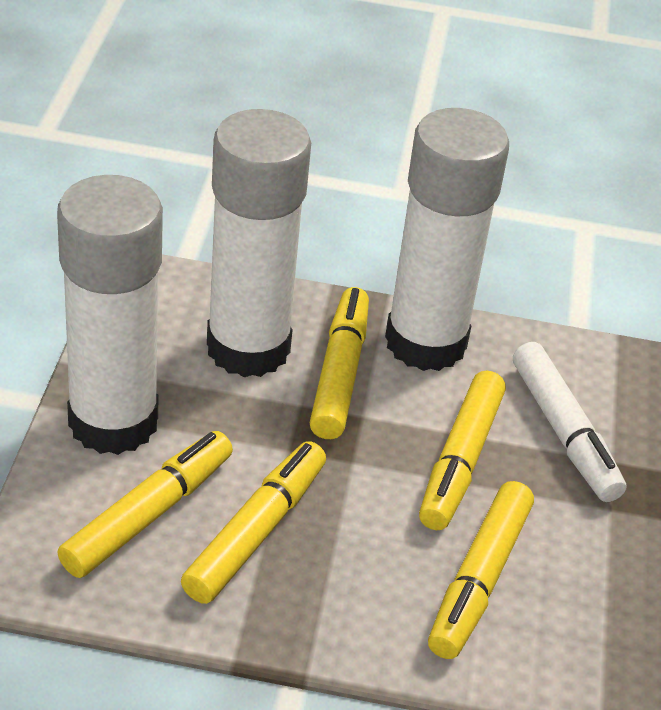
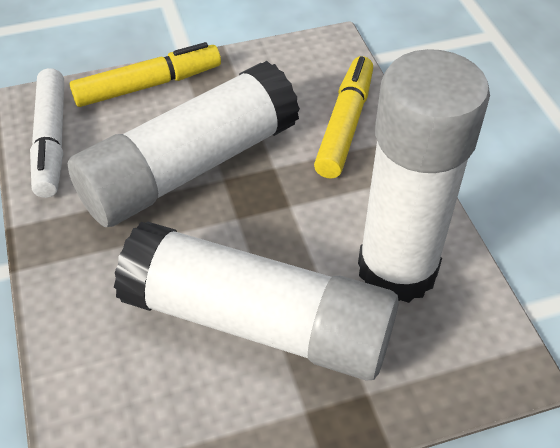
yellow marker: 5 -> 2

